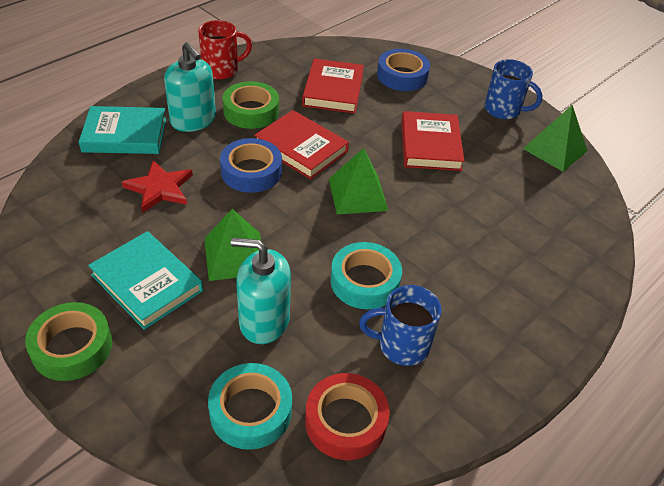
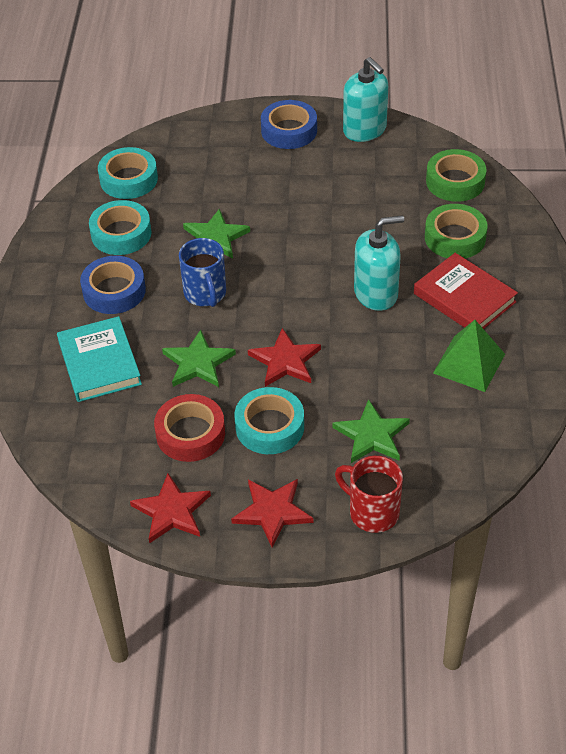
blue mug: 2 -> 1
green pyramid: 3 -> 1
green star: 0 -> 3
red book: 3 -> 1
red star: 1 -> 3
turquoise book: 2 -> 1
turquoise tape: 2 -> 3

